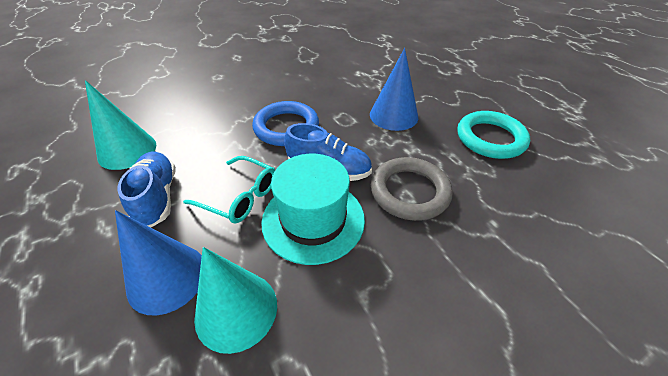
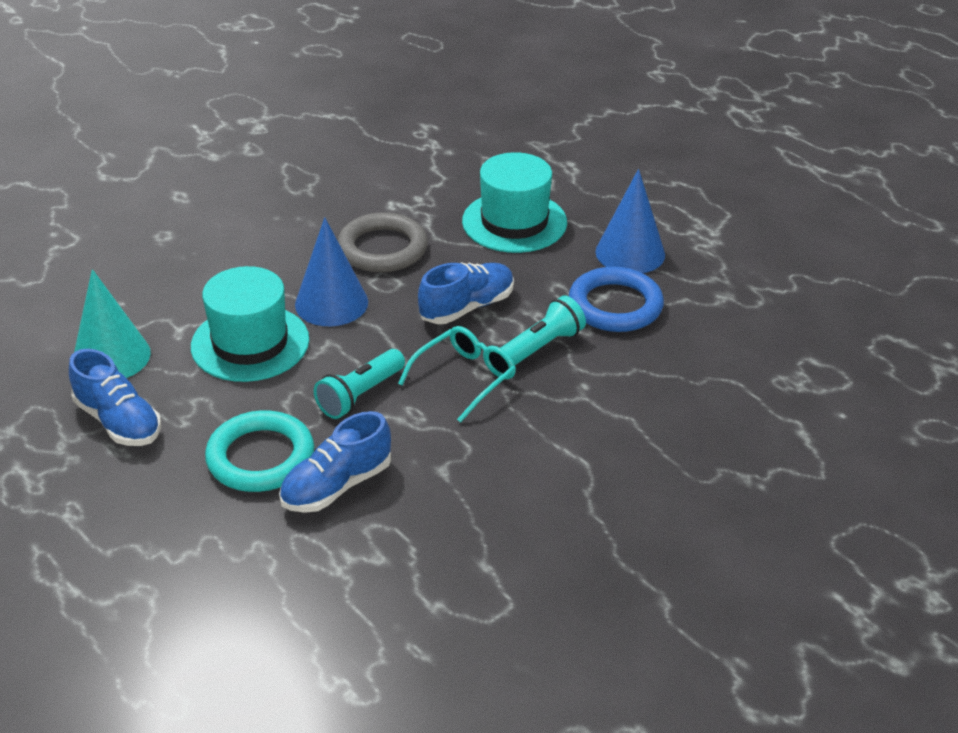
blue shoe: 2 -> 3
turquoise cone: 2 -> 1
turquoise flashlight: 0 -> 2
turquoise hat: 1 -> 2

